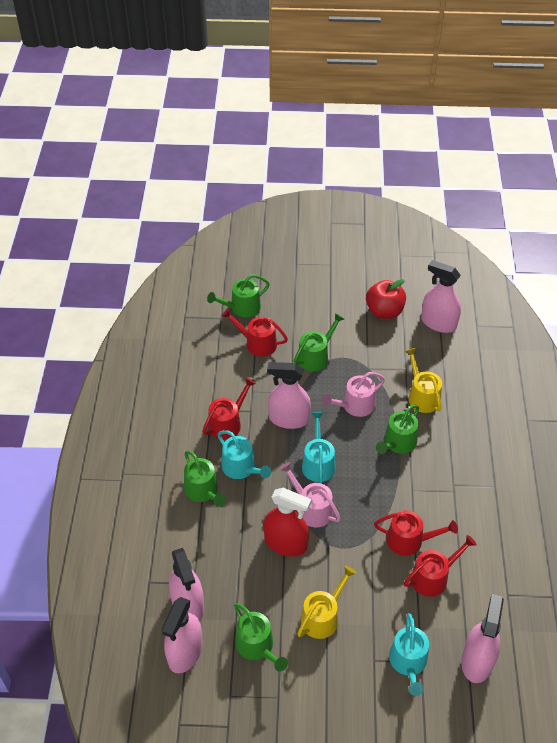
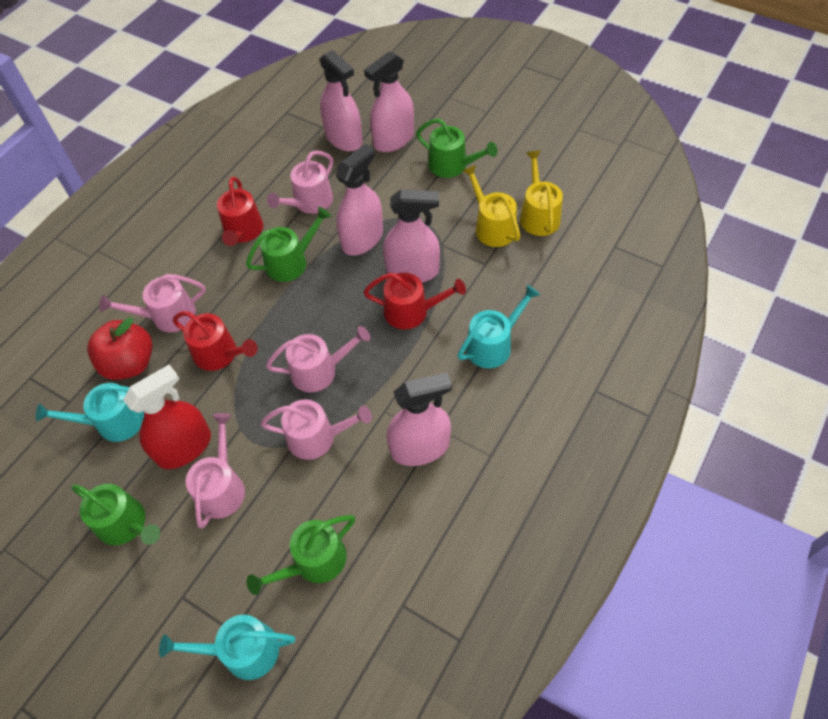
green watering can: 5 -> 4
pink watering can: 2 -> 5
red watering can: 4 -> 3

